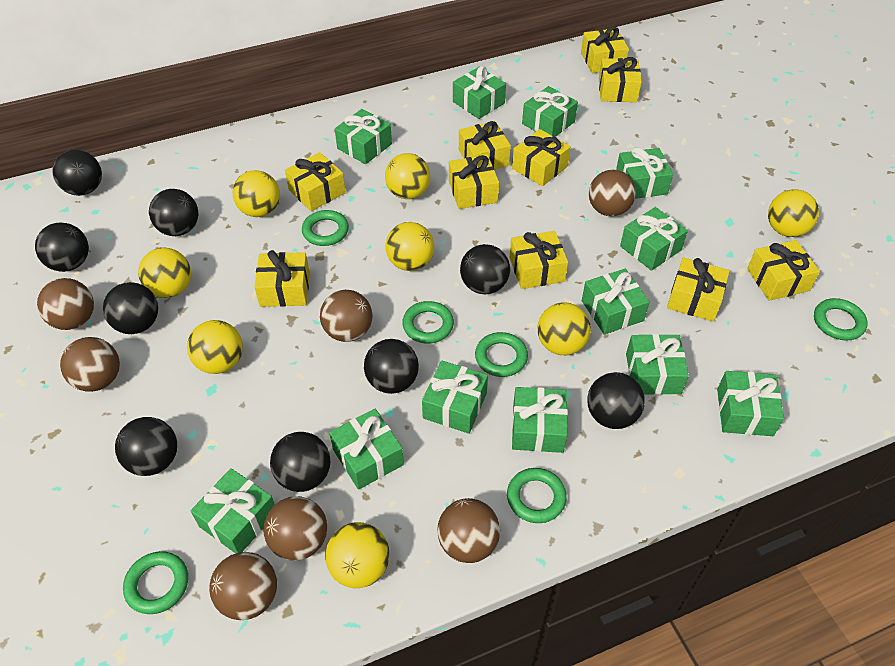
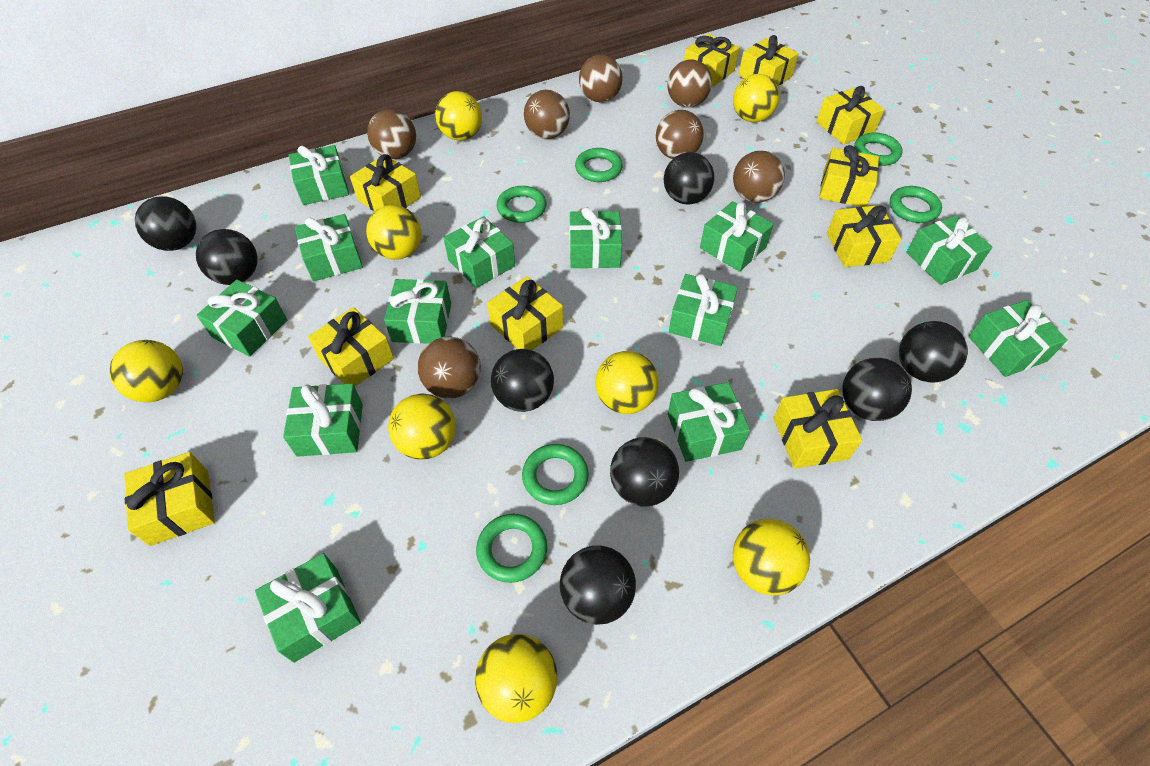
black ball: 9 -> 8
green gift: 12 -> 13

